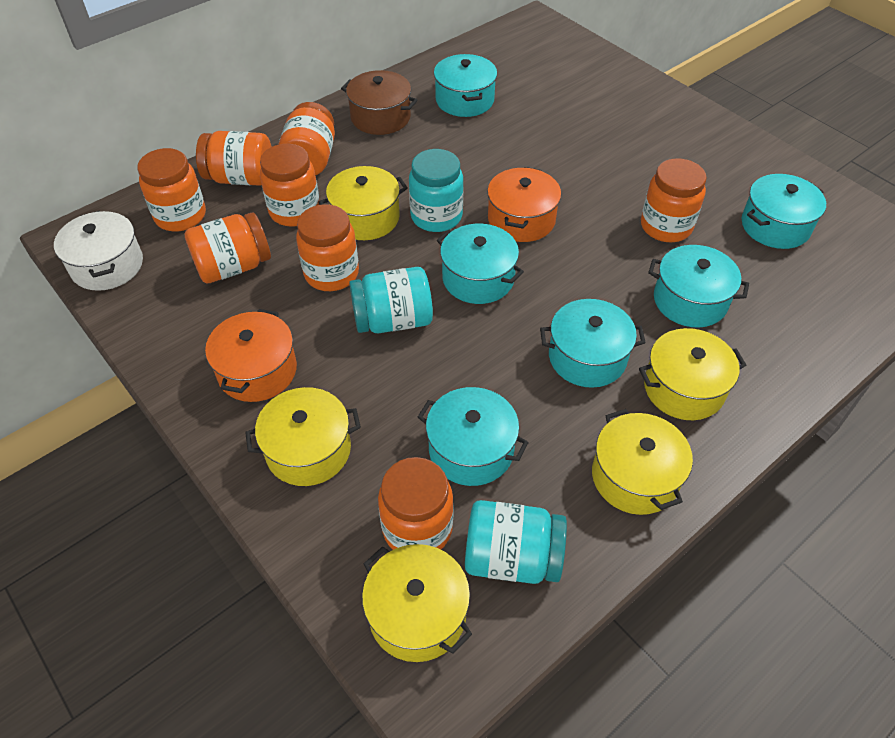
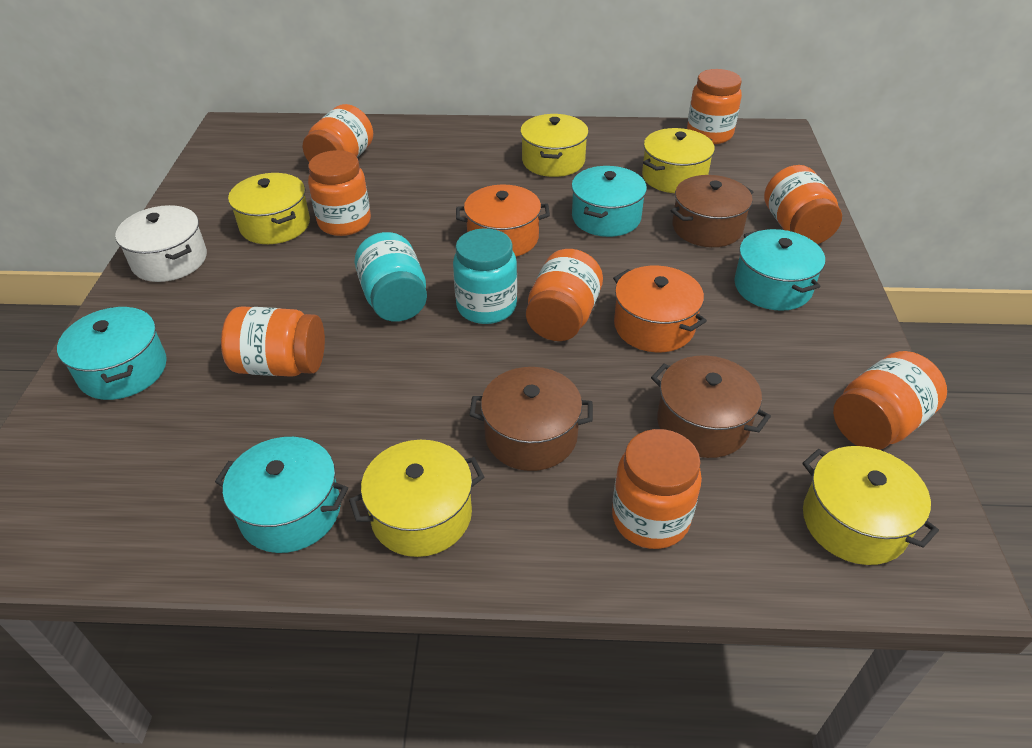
brown pot: 1 -> 3
turquoise jar: 3 -> 2
turquoise pot: 6 -> 4

